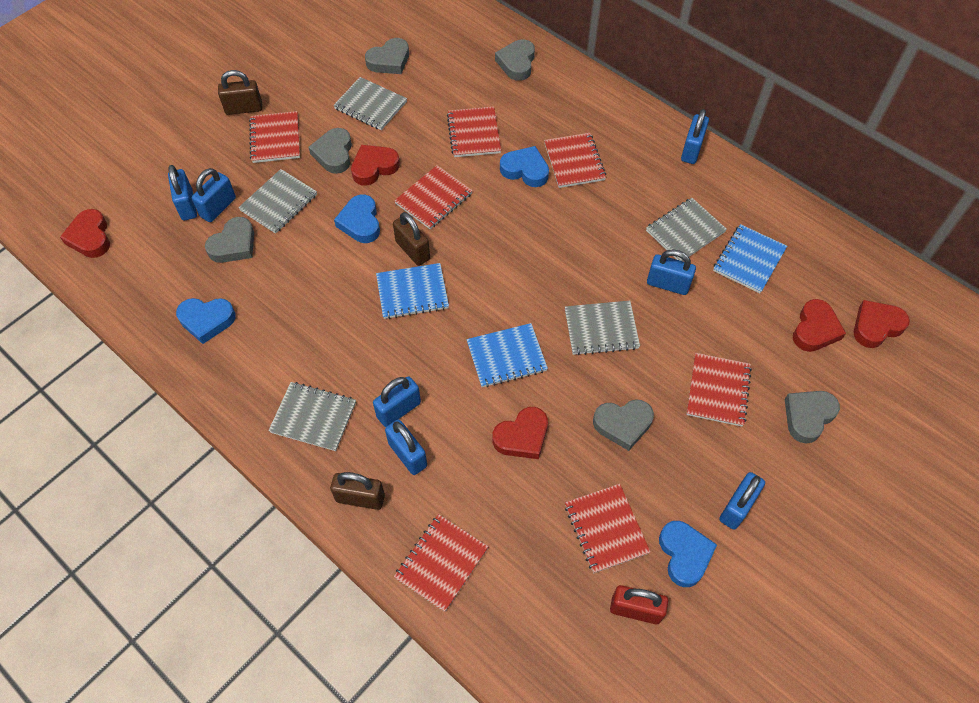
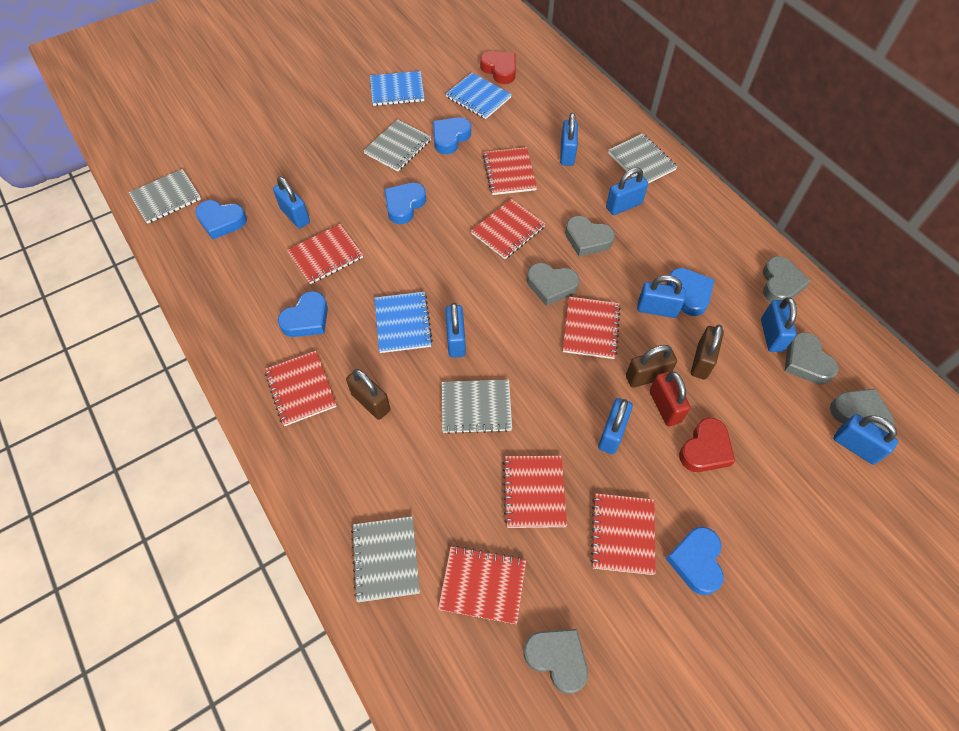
blue heart: 4 -> 6
blue padlock: 7 -> 8
red heart: 5 -> 2
red notebook: 7 -> 8

